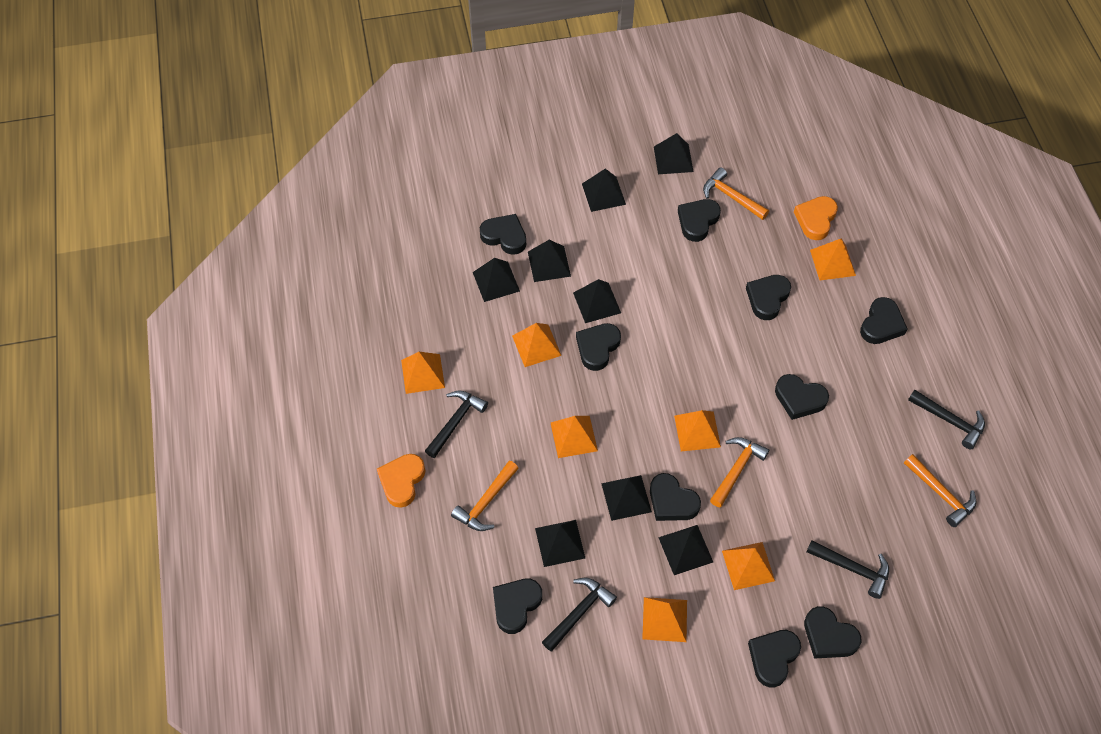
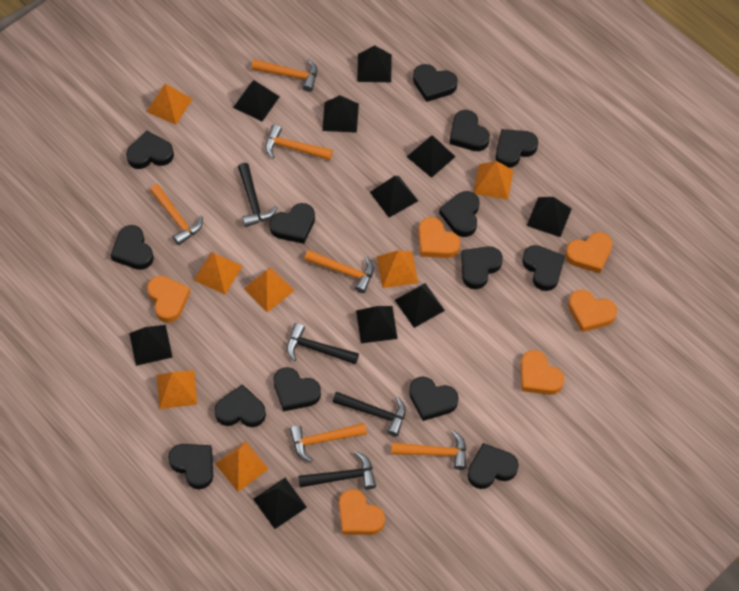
black heart: 10 -> 14
black pyramid: 8 -> 10
orange hammer: 4 -> 6
orange heart: 2 -> 6

